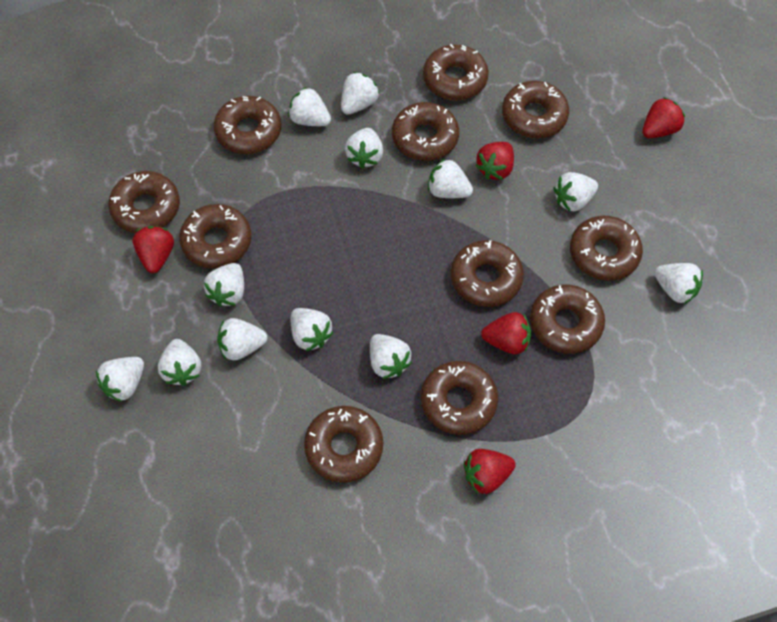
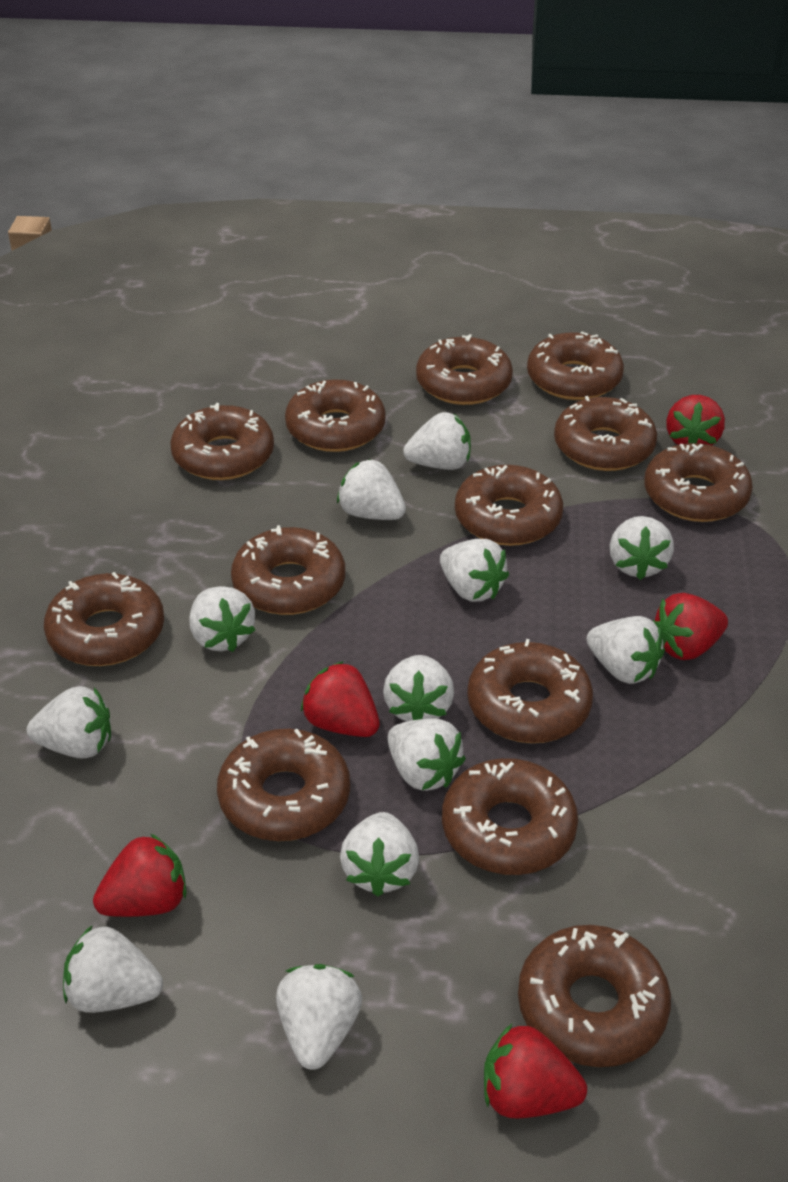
brown donut: 11 -> 13

